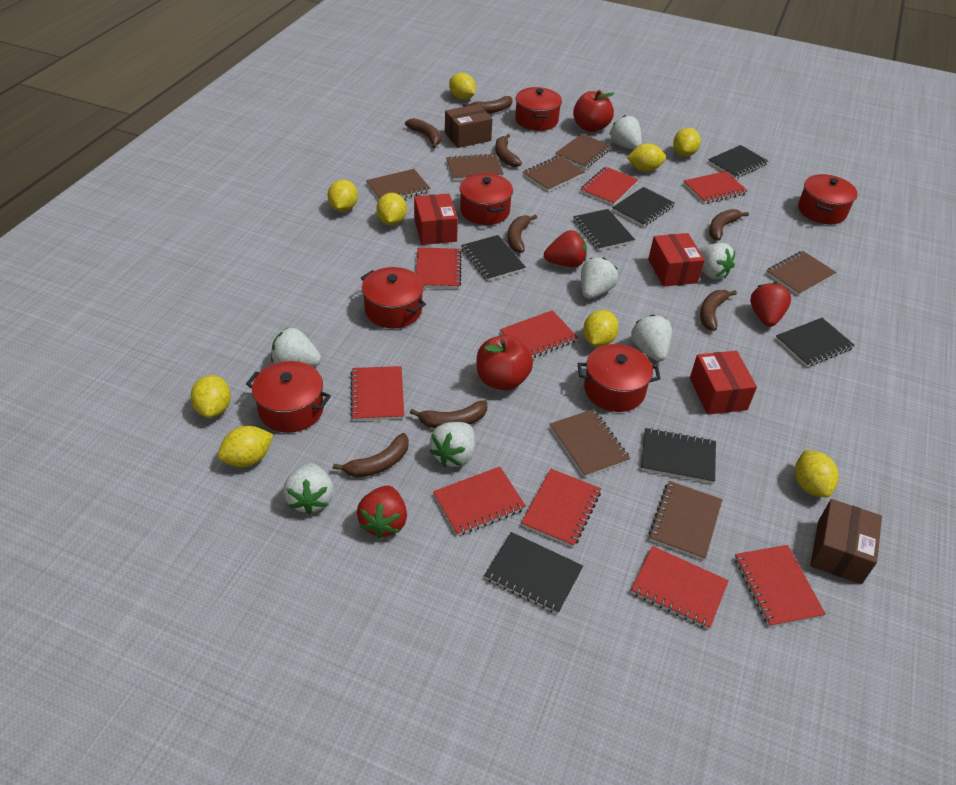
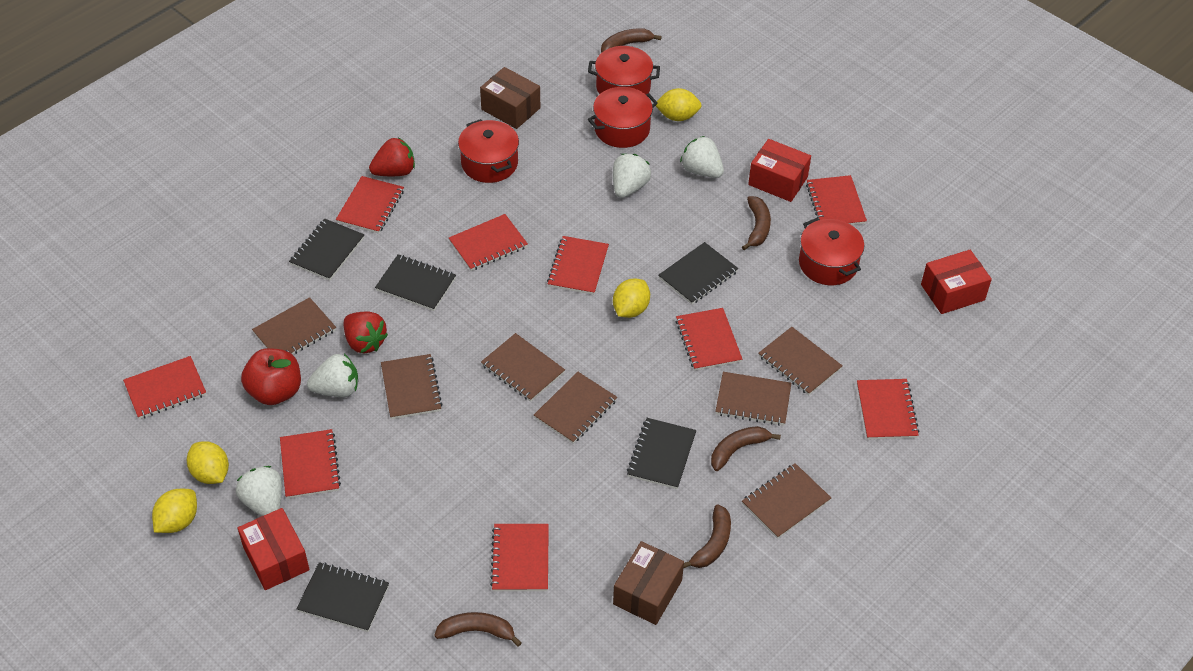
black notebook: 7 -> 5
brown banana: 8 -> 5
red apple: 2 -> 1
red pot: 6 -> 4
red strawberry: 3 -> 2
white strawberry: 7 -> 4
yellow lemon: 9 -> 4

